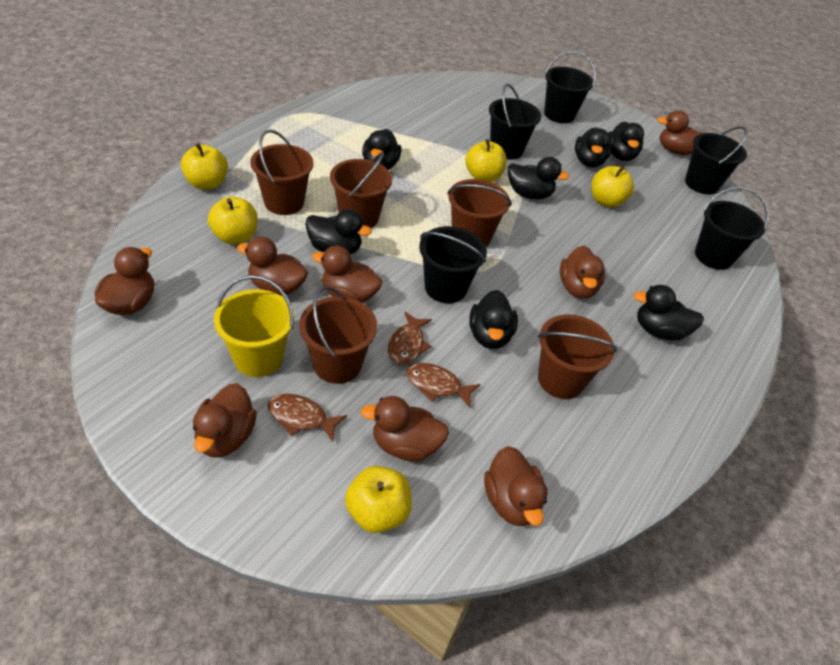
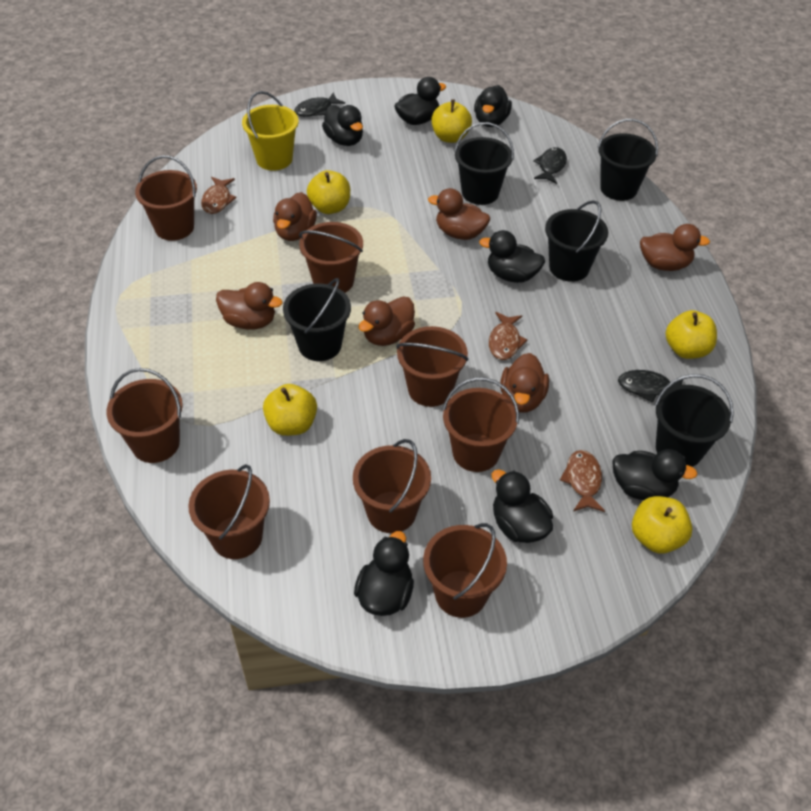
black fish: 0 -> 3
brown bucket: 5 -> 8
brown duck: 8 -> 6

